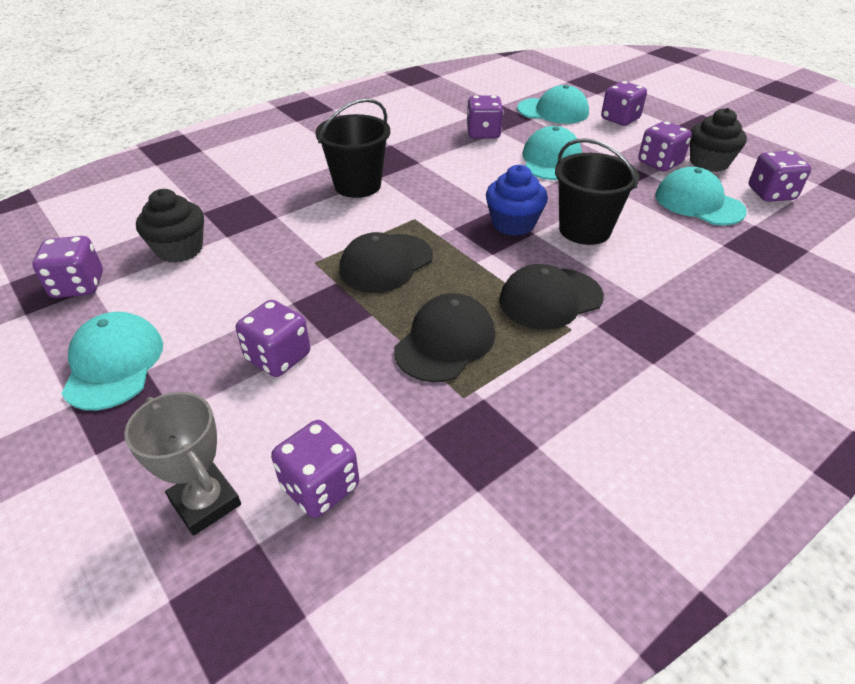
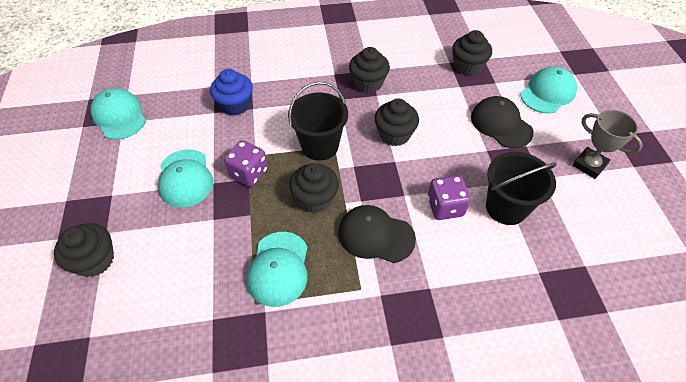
black cap: 3 -> 2
black cupcake: 2 -> 5
purple dice: 7 -> 2

